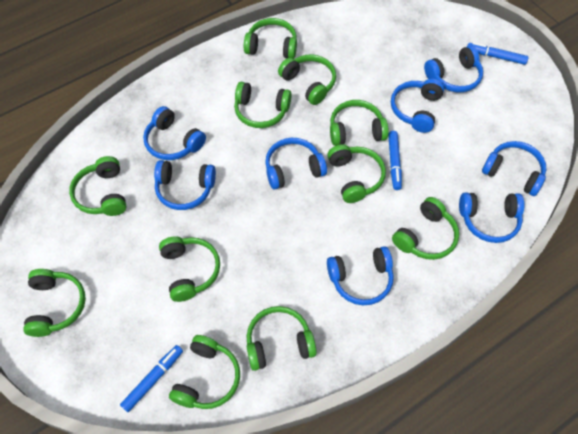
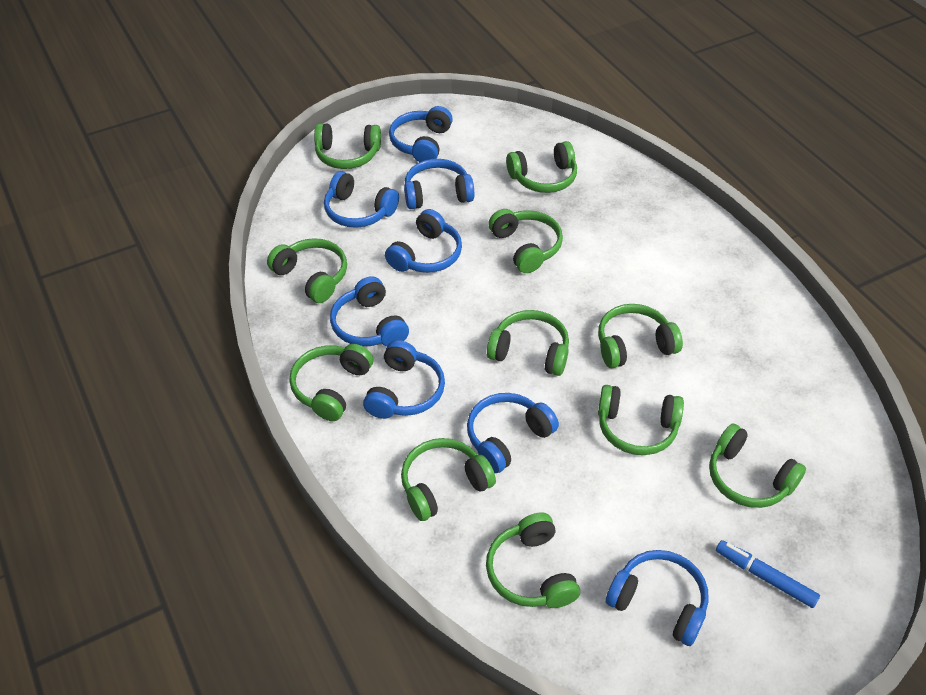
blue marker: 3 -> 1

